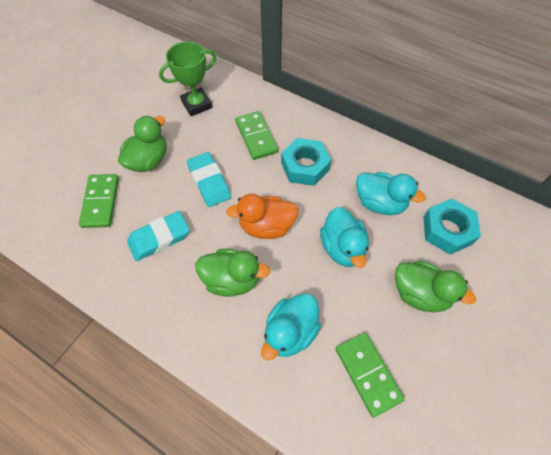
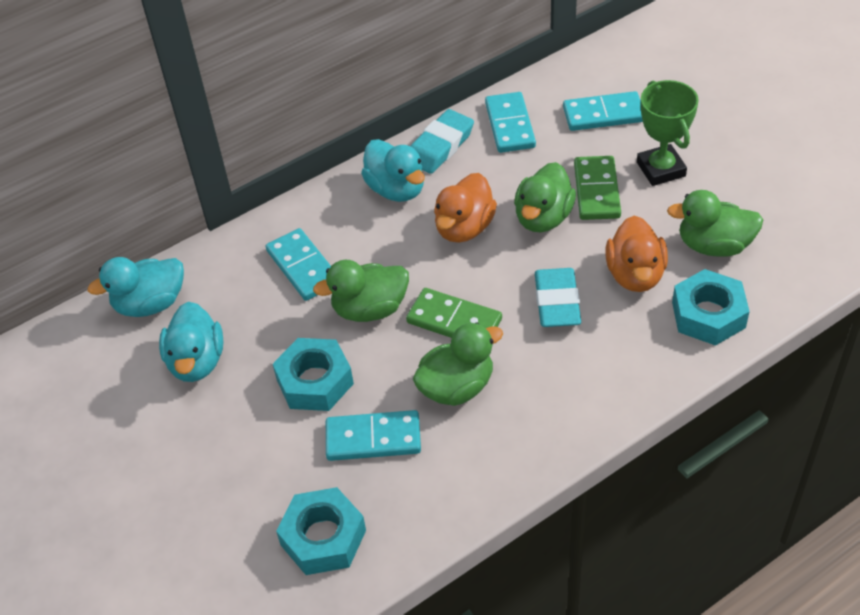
green domino: 3 -> 2
green duck: 3 -> 4
orange duck: 1 -> 2
turquoise domino: 0 -> 4
turquoise nut: 2 -> 3

